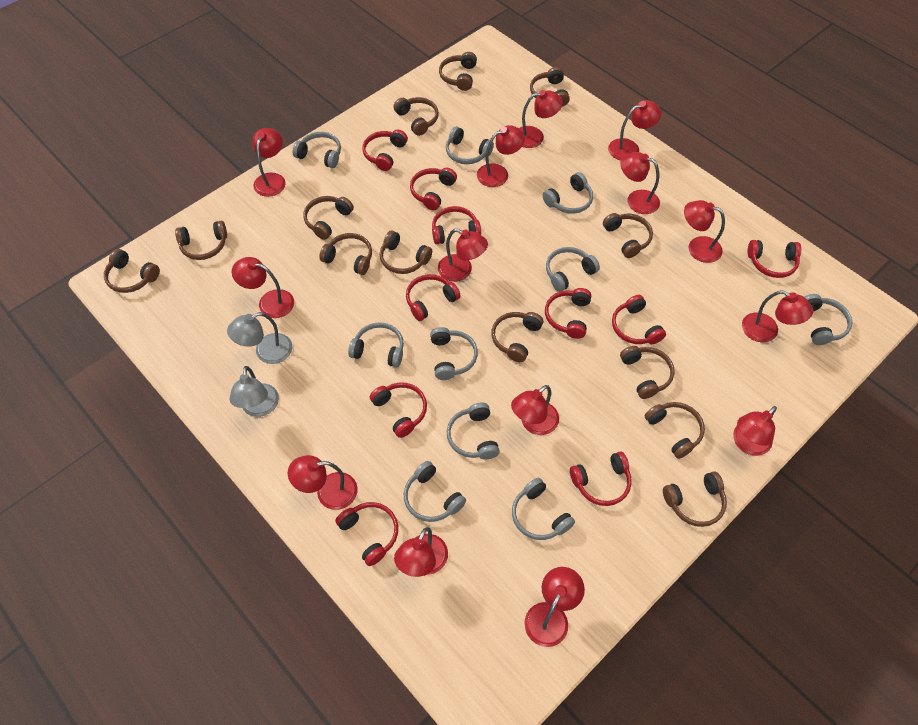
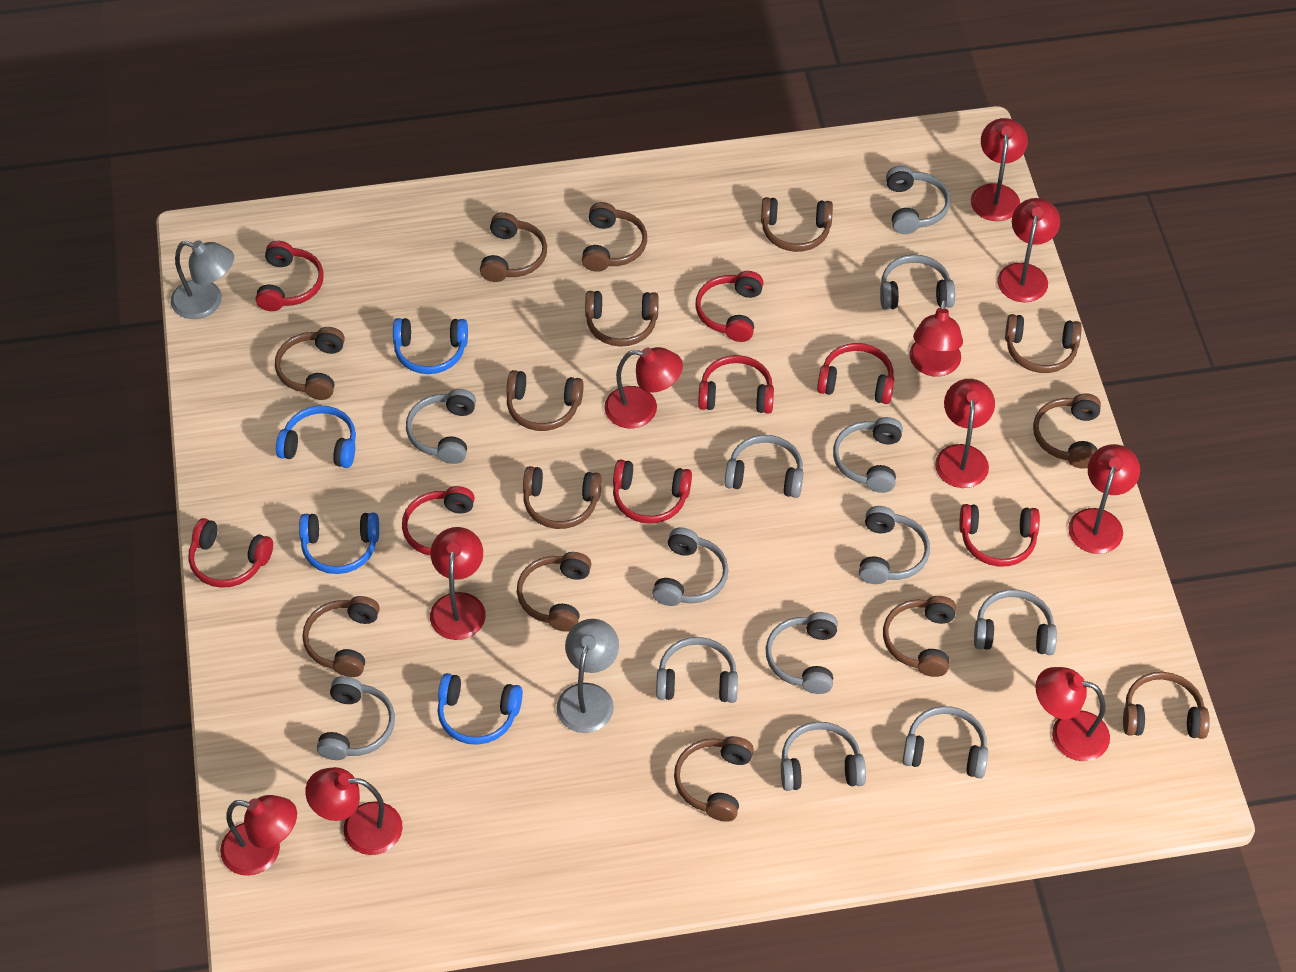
blue headphones: 0 -> 4
brown headphones: 13 -> 14
grey headphones: 10 -> 13
red headphones: 10 -> 8
red lamp: 14 -> 10

